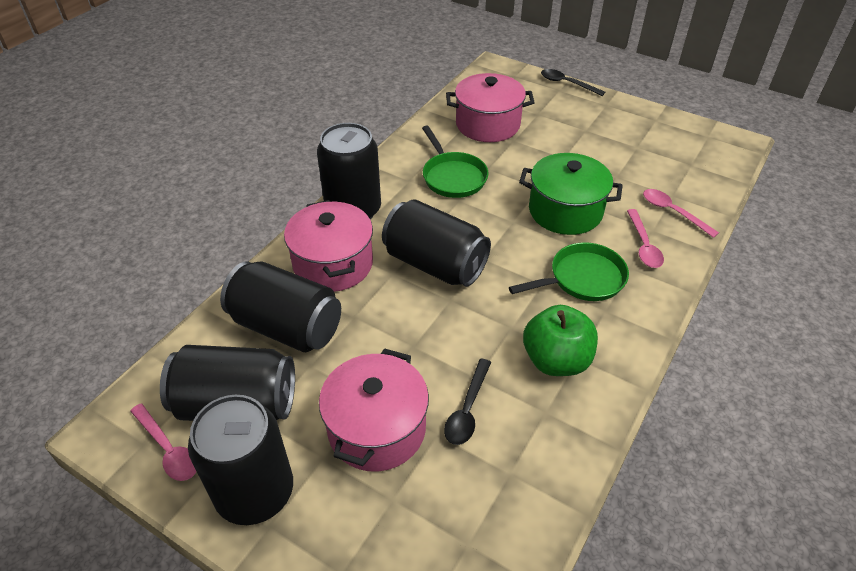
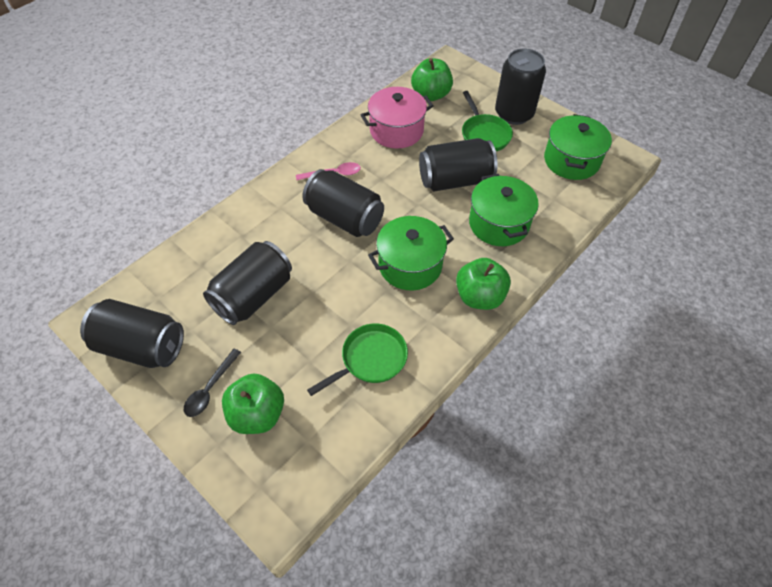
black spoon: 2 -> 1
green apple: 1 -> 3
green pot: 1 -> 3
pink pot: 3 -> 1
pink spoon: 3 -> 1

